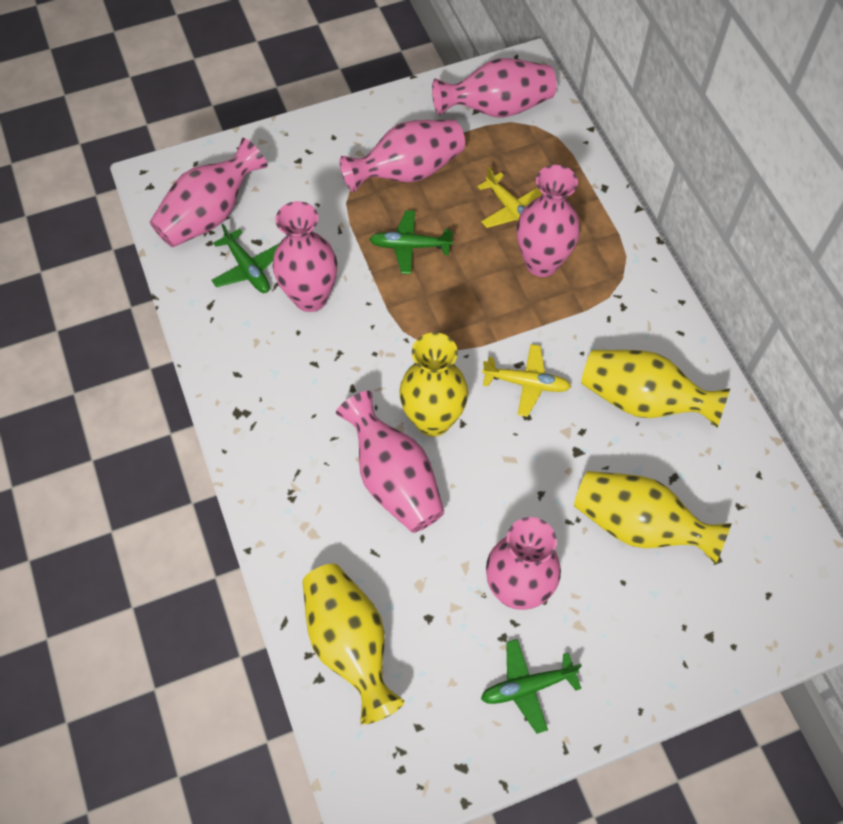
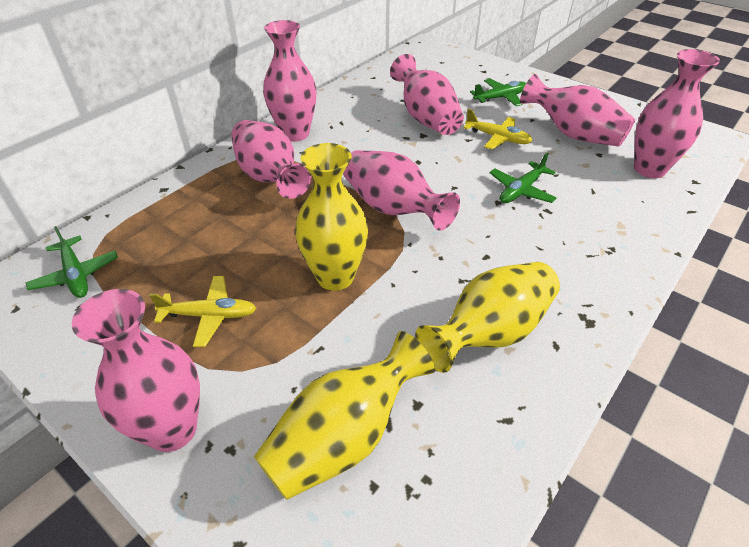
yellow vase: 4 -> 3

